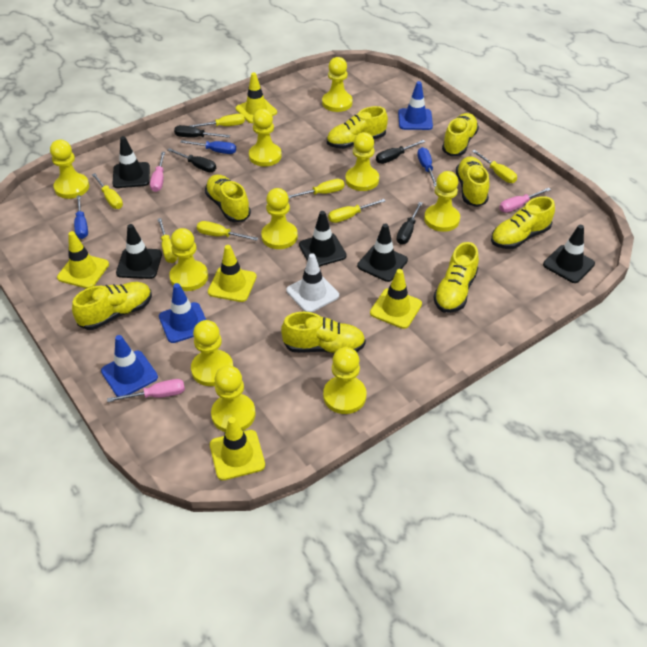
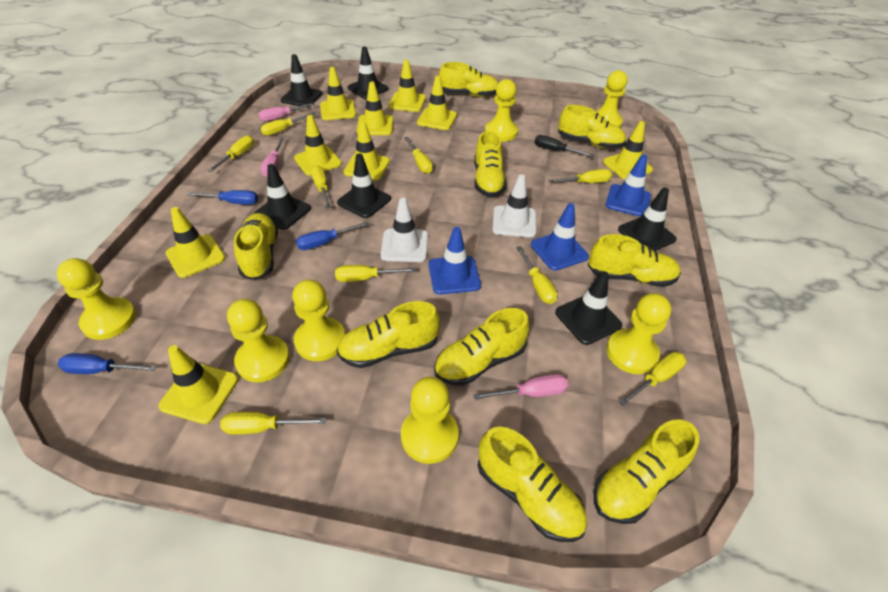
black screwdriver: 4 -> 1
black traffic cone: 5 -> 6
white traffic cone: 1 -> 2
yellow pawn: 10 -> 7
yellow screwdriver: 7 -> 9
yellow shoe: 8 -> 9
yellow traffic cone: 5 -> 9

